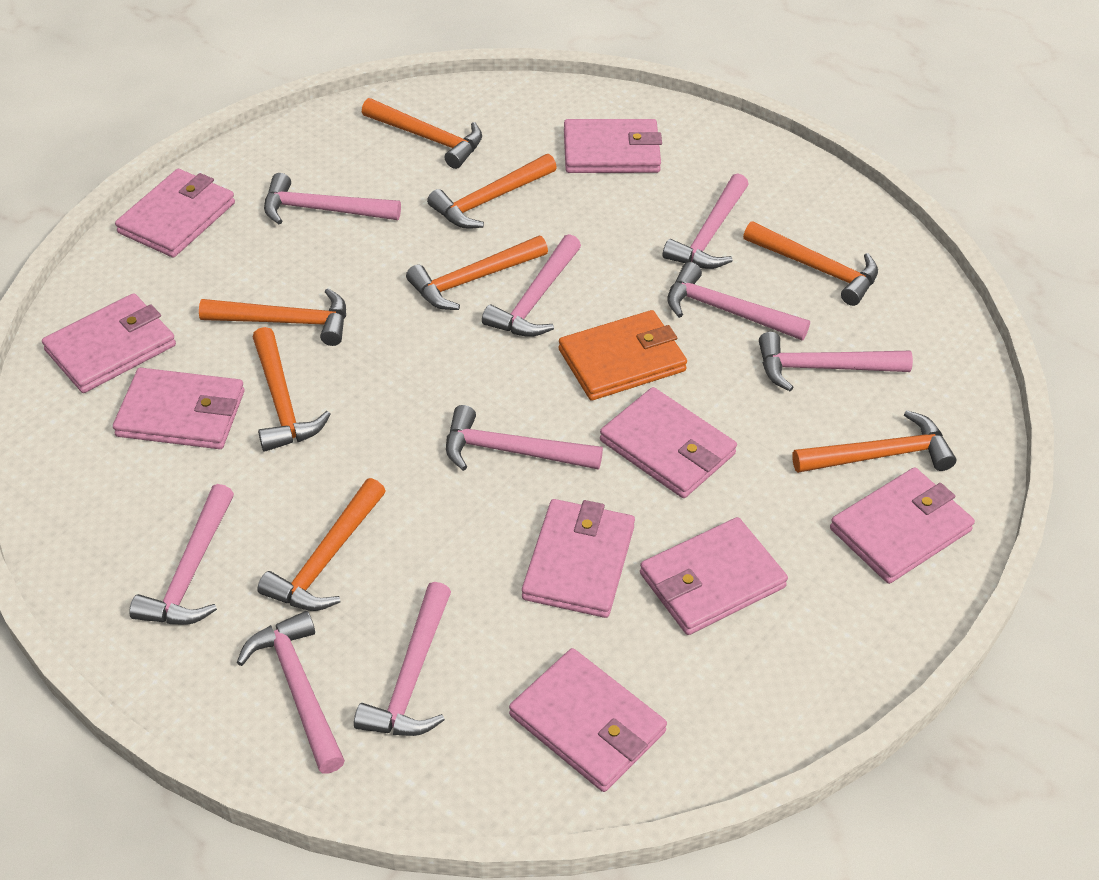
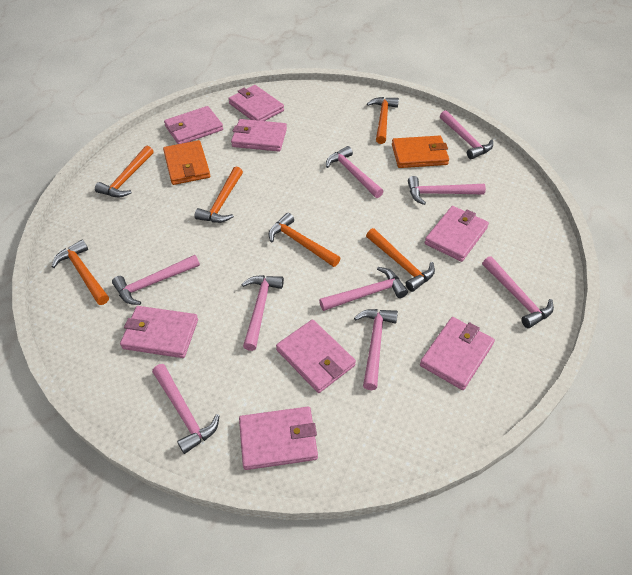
orange hammer: 8 -> 6
orange wallet: 1 -> 2
pink wallet: 9 -> 8

